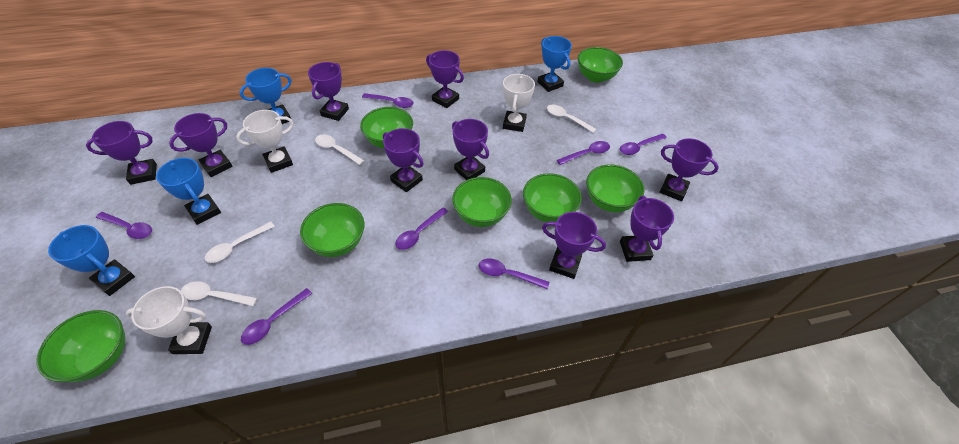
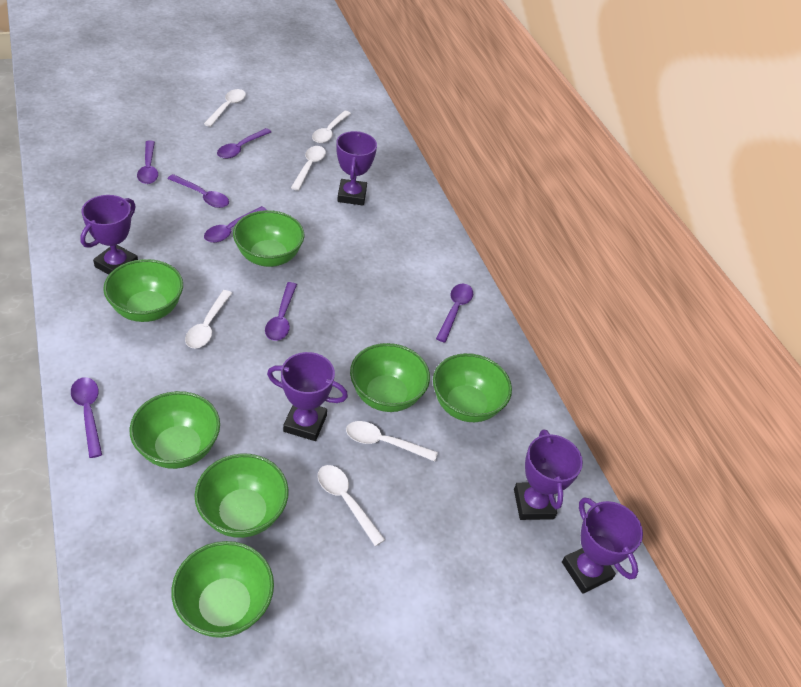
blue trophy: 4 -> 0
purple trophy: 9 -> 5
white spoon: 4 -> 6
white trophy: 3 -> 0

